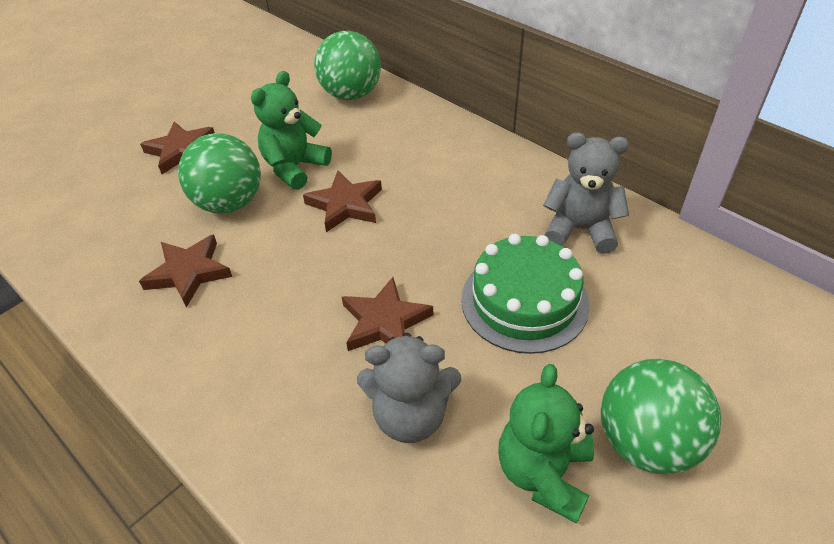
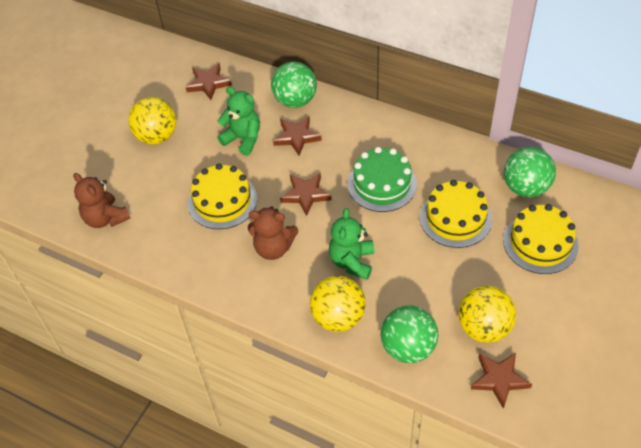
brown teddy bear: 0 -> 2
grey teddy bear: 2 -> 0
yellow ball: 0 -> 3
yellow cake: 0 -> 3

